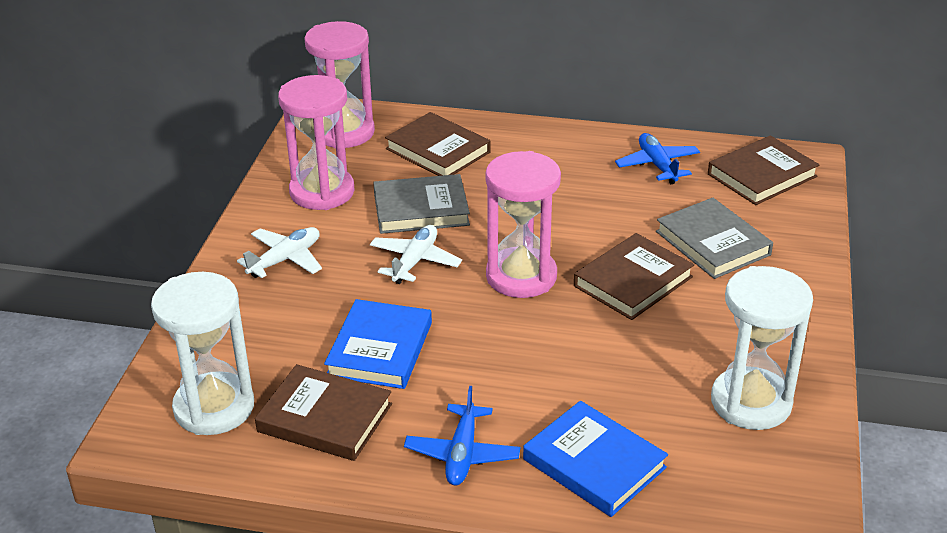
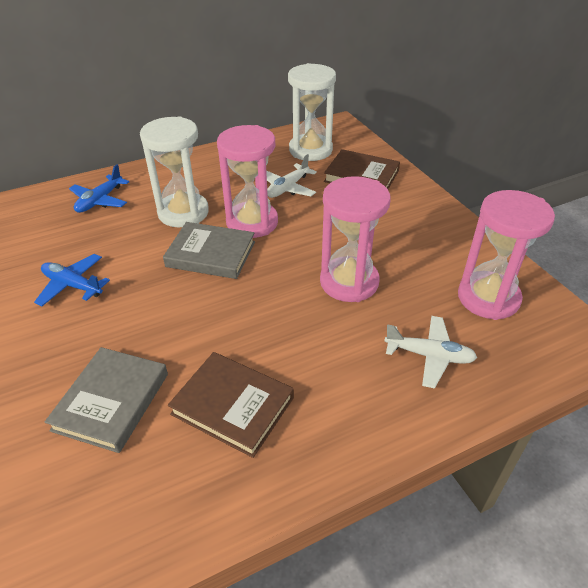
blue book: 2 -> 0
brown book: 4 -> 2

